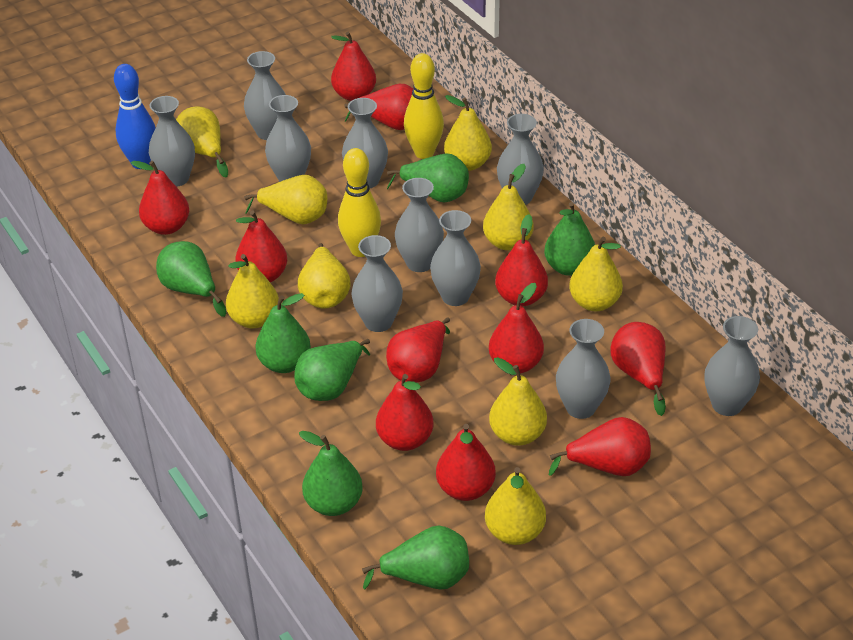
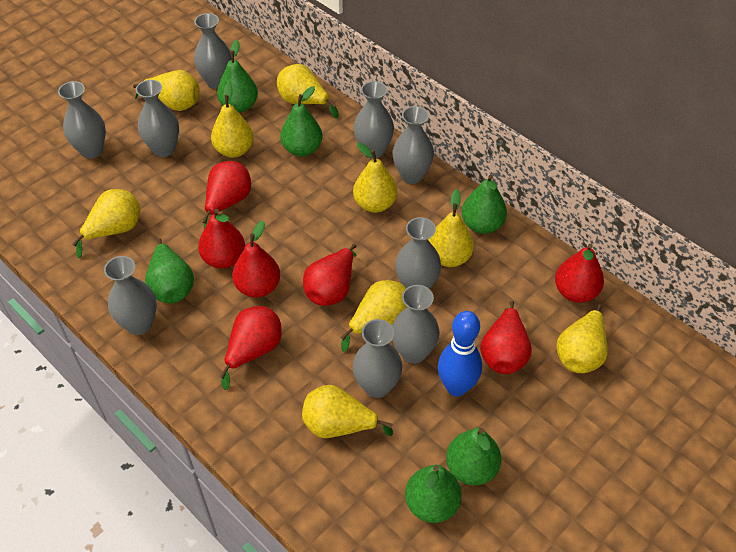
green pear: 7 -> 6
grey vase: 10 -> 9
red pear: 11 -> 7
yellow bowling pin: 2 -> 0

